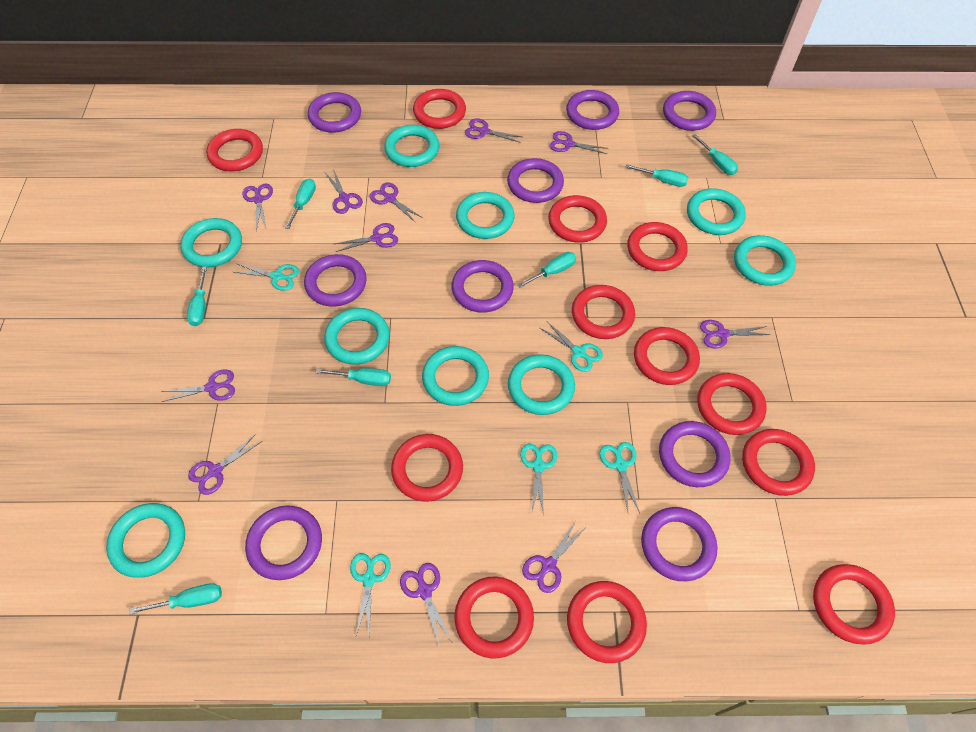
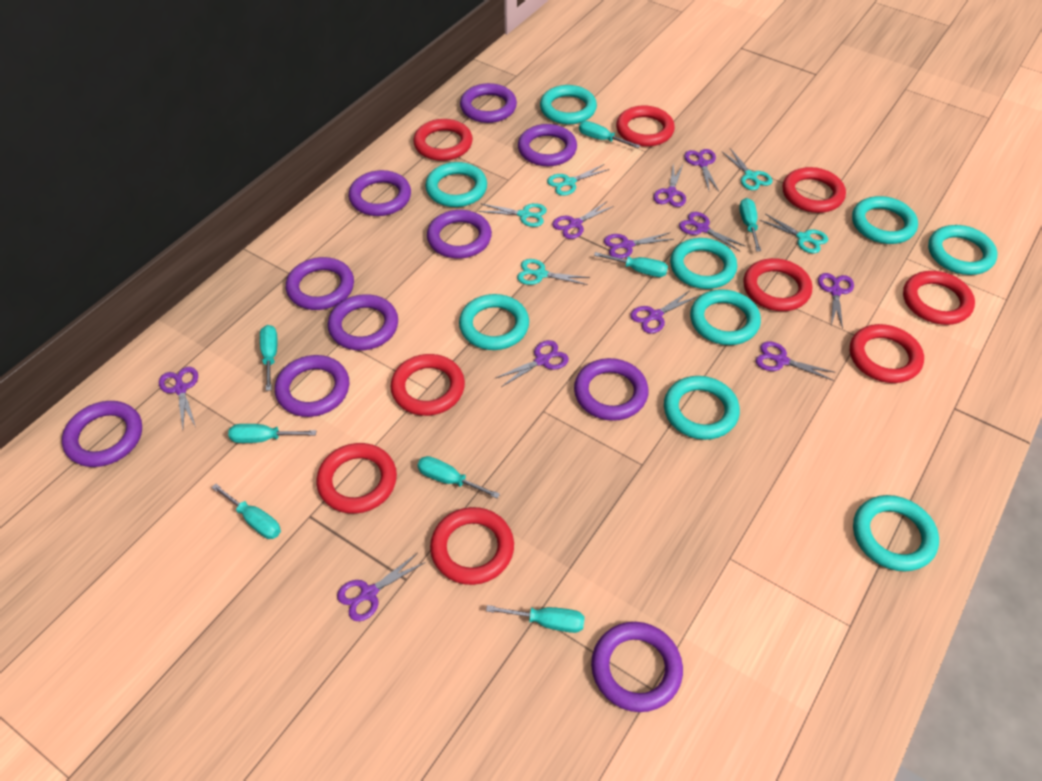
purple ring: 9 -> 10
red ring: 12 -> 9
turquoise screwdriver: 7 -> 8

